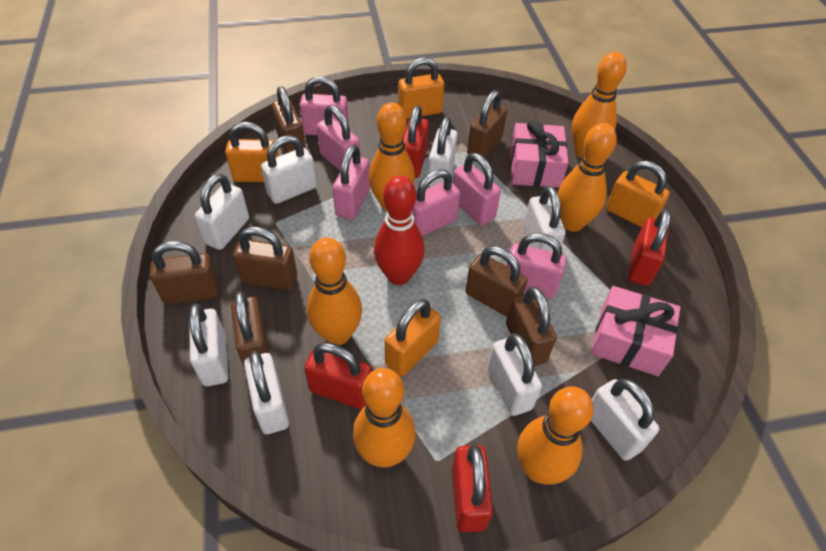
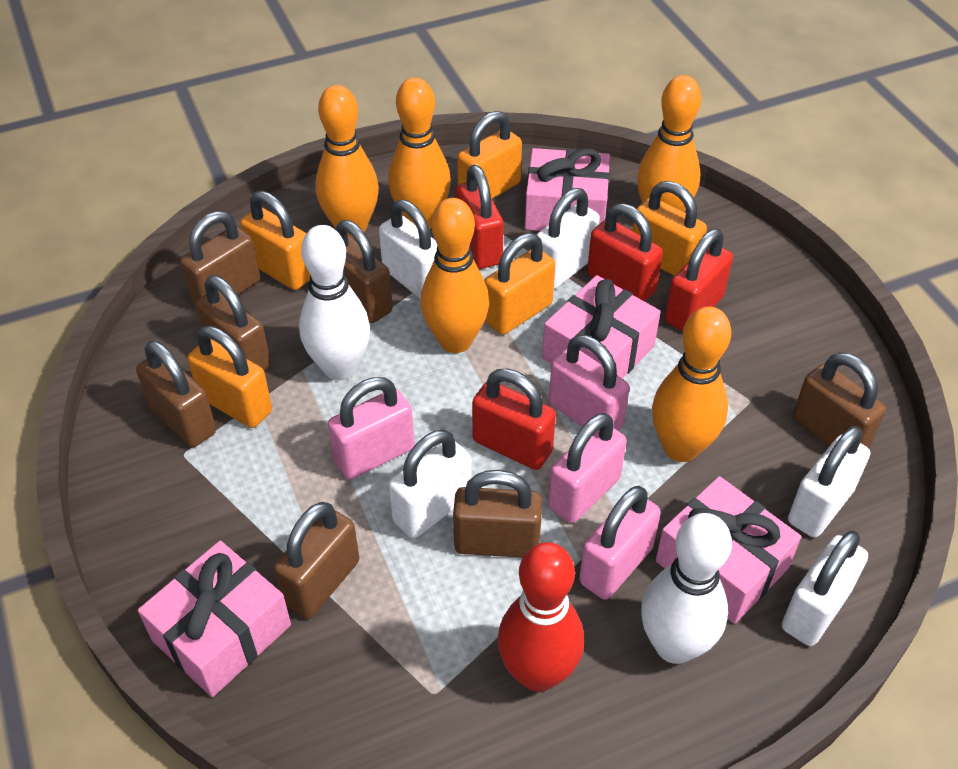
orange bowling pin: 6 -> 5
orange padlock: 4 -> 5
pink gift: 2 -> 4
pink padlock: 6 -> 4
white bowling pin: 0 -> 2
white padlock: 8 -> 5

